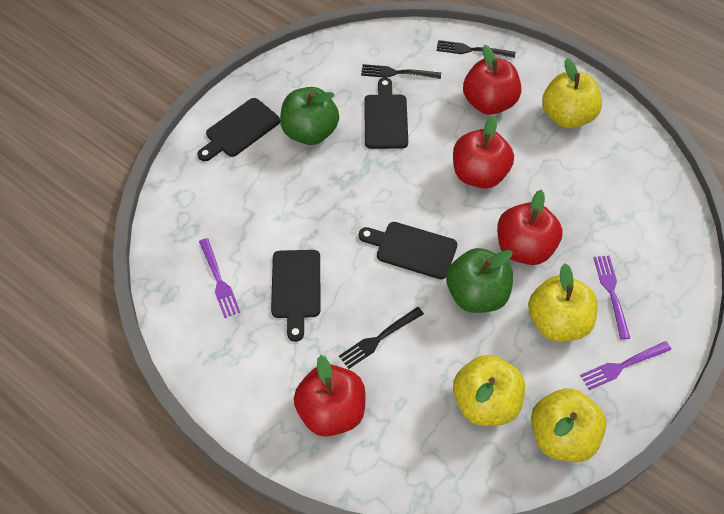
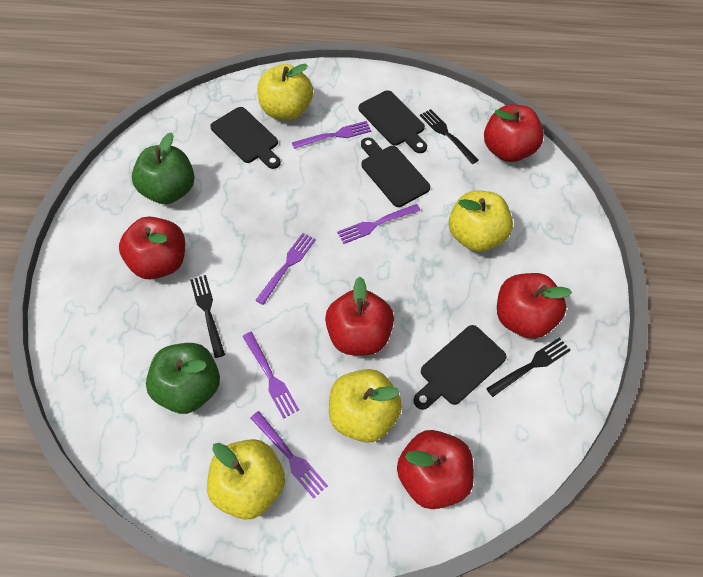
purple fork: 3 -> 5
red apple: 4 -> 5

